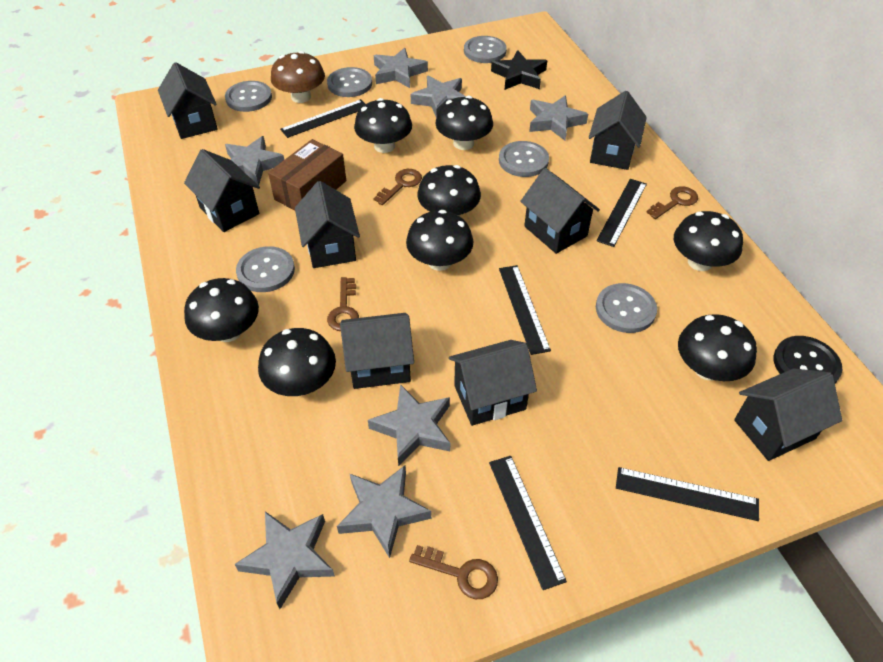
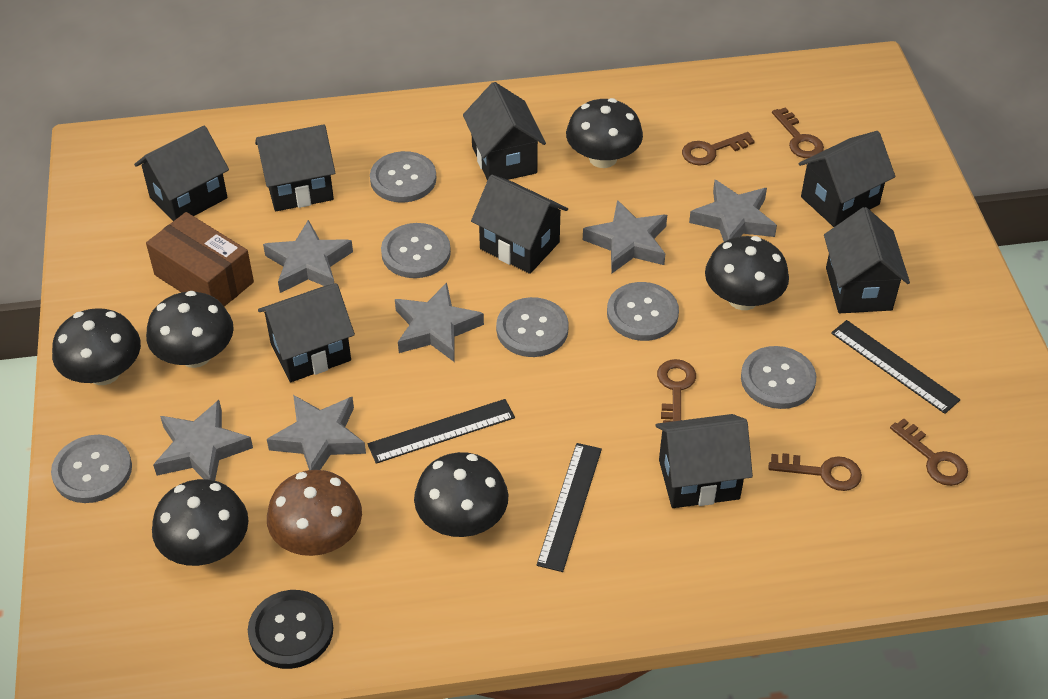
black mushroom: 8 -> 6
black ruler: 5 -> 3
black star: 1 -> 0
brown key: 4 -> 5
grey star: 7 -> 6

